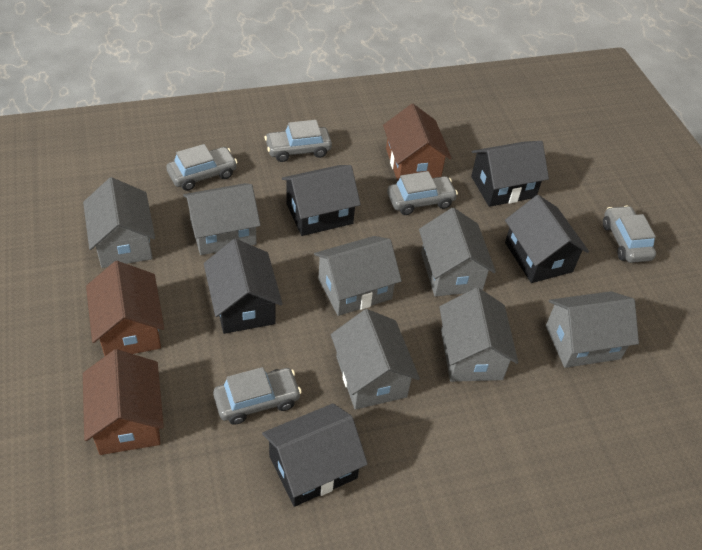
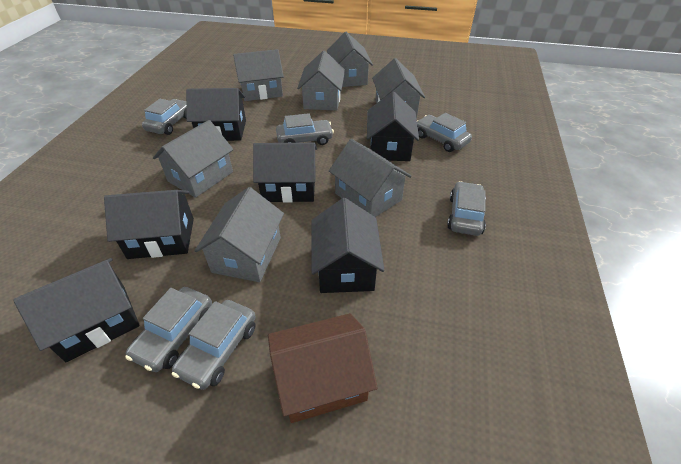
black house: 5 -> 6
brown house: 3 -> 1
grey car: 5 -> 6

